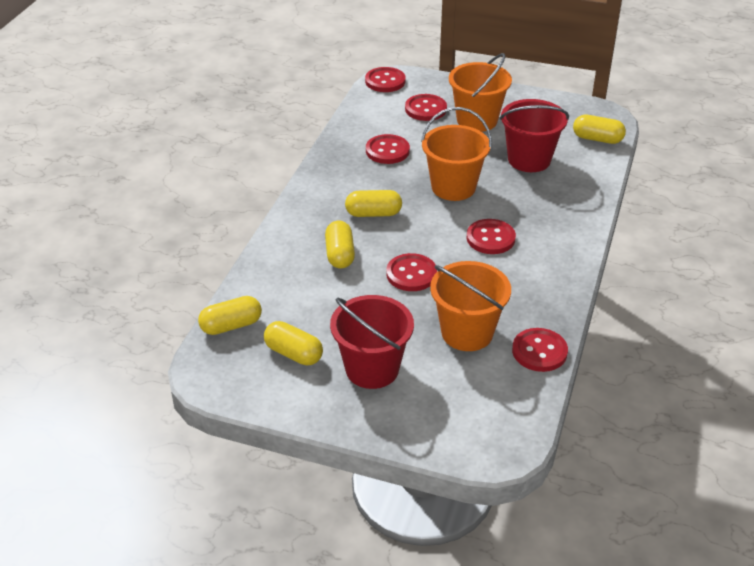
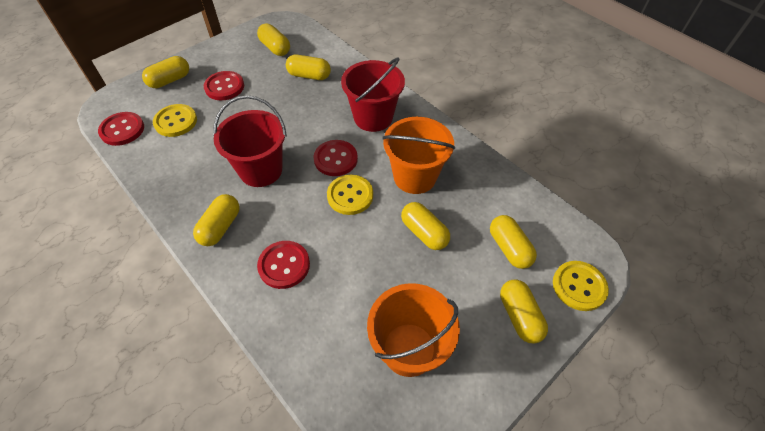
orange bucket: 3 -> 2
red button: 6 -> 4
yellow button: 0 -> 3
yellow capsule: 5 -> 7

